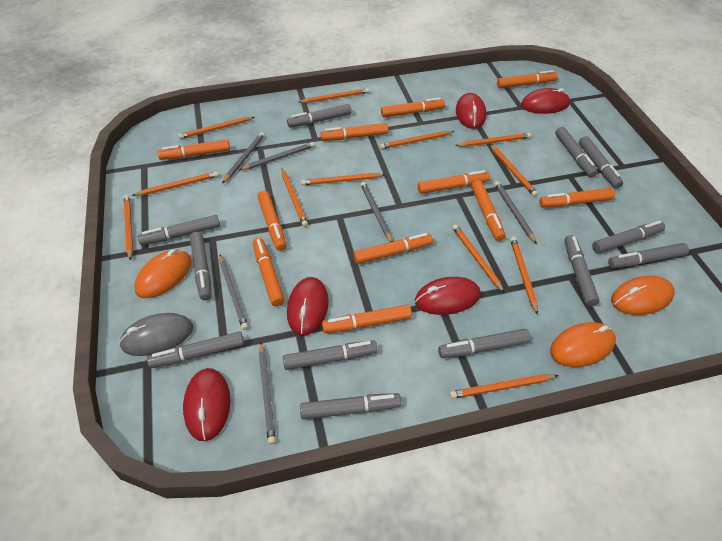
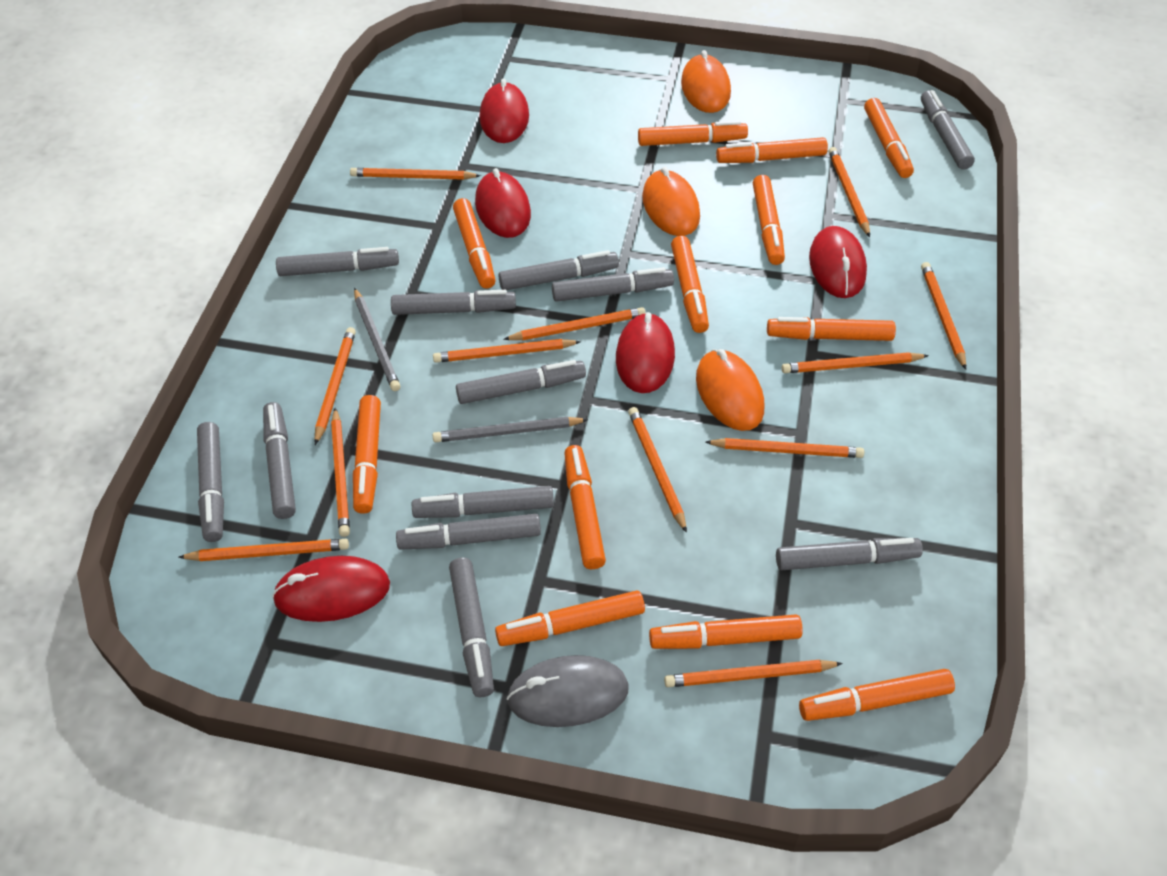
grey pencil: 6 -> 2
orange marker: 11 -> 12

